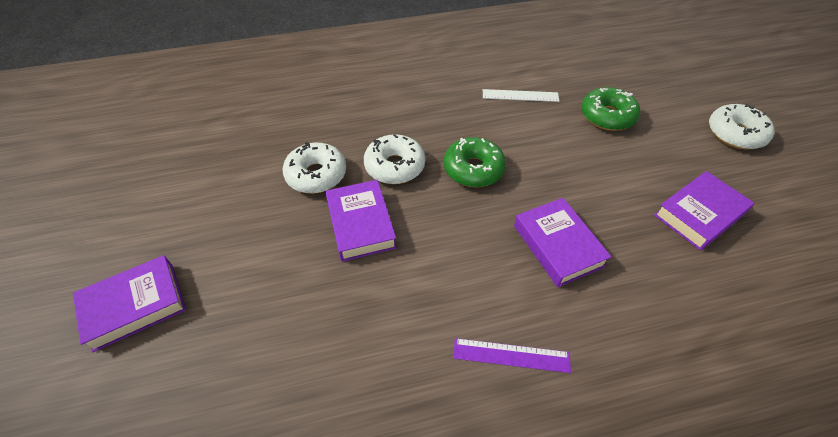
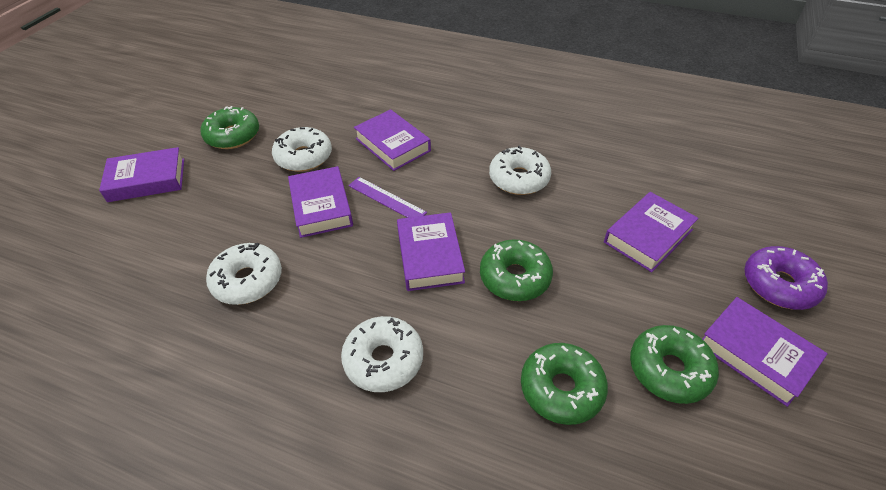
green donut: 2 -> 4
purple book: 4 -> 6
purple donut: 0 -> 1
white donut: 3 -> 4
white ruler: 1 -> 0

